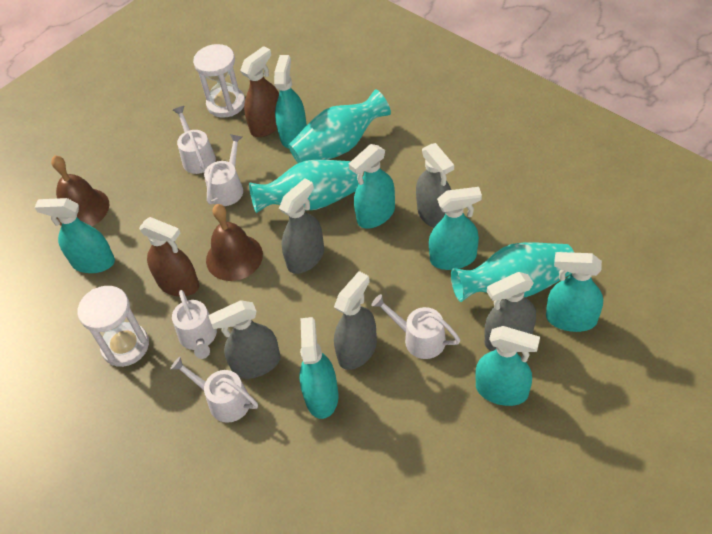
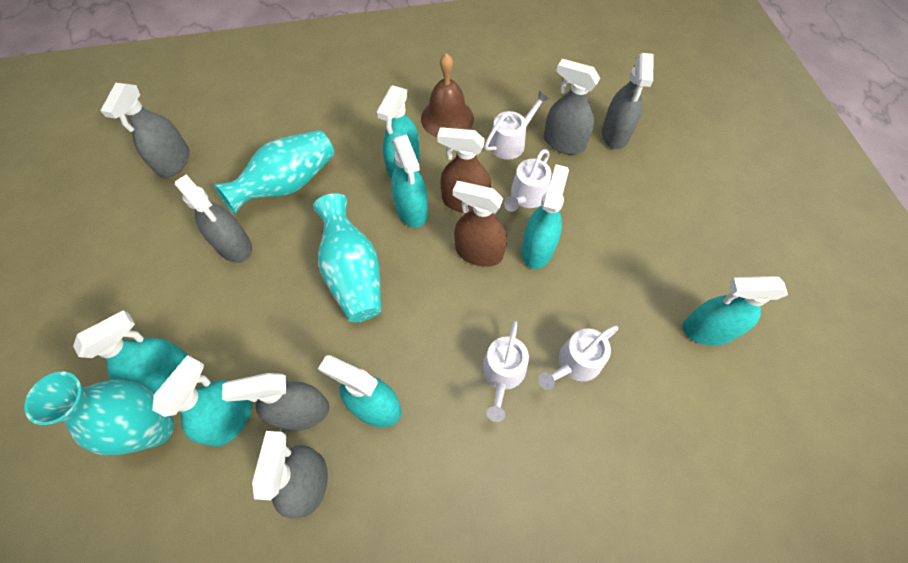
brown bell: 2 -> 1
grey spray bottle: 5 -> 6
white hourglass: 2 -> 0
white watering can: 5 -> 4

